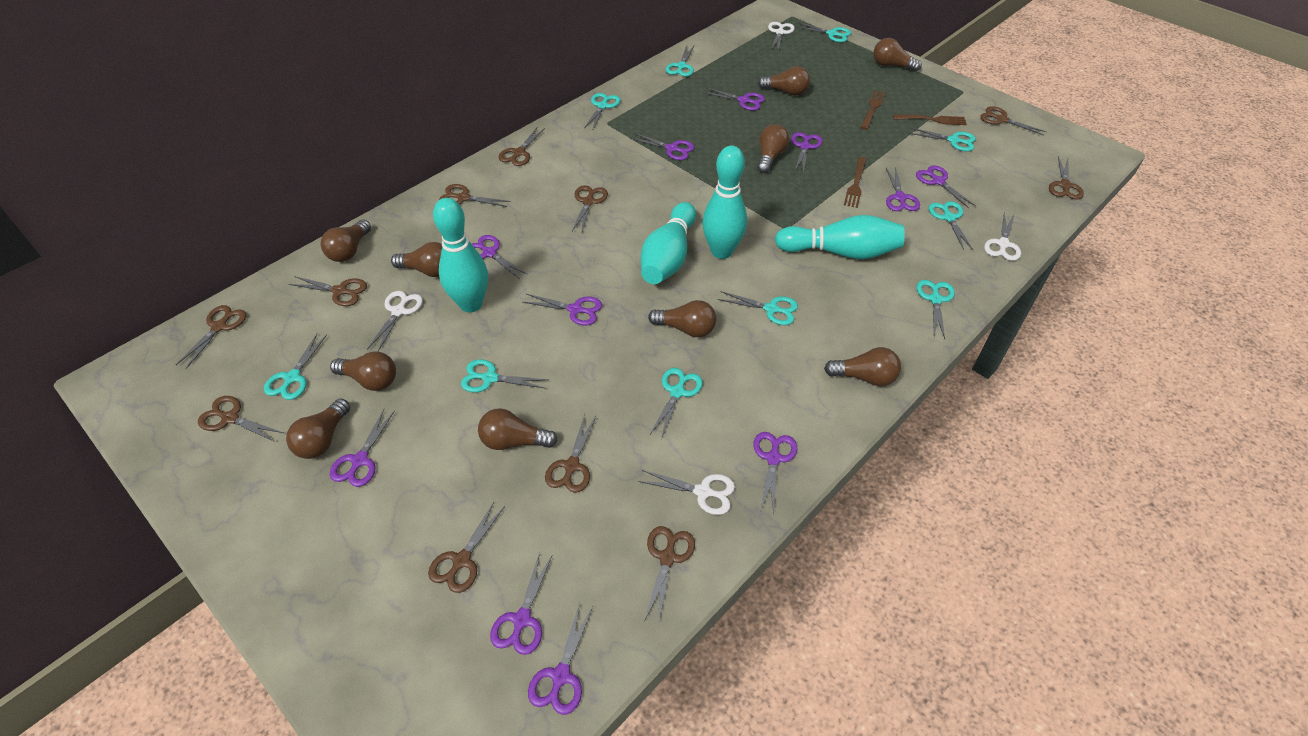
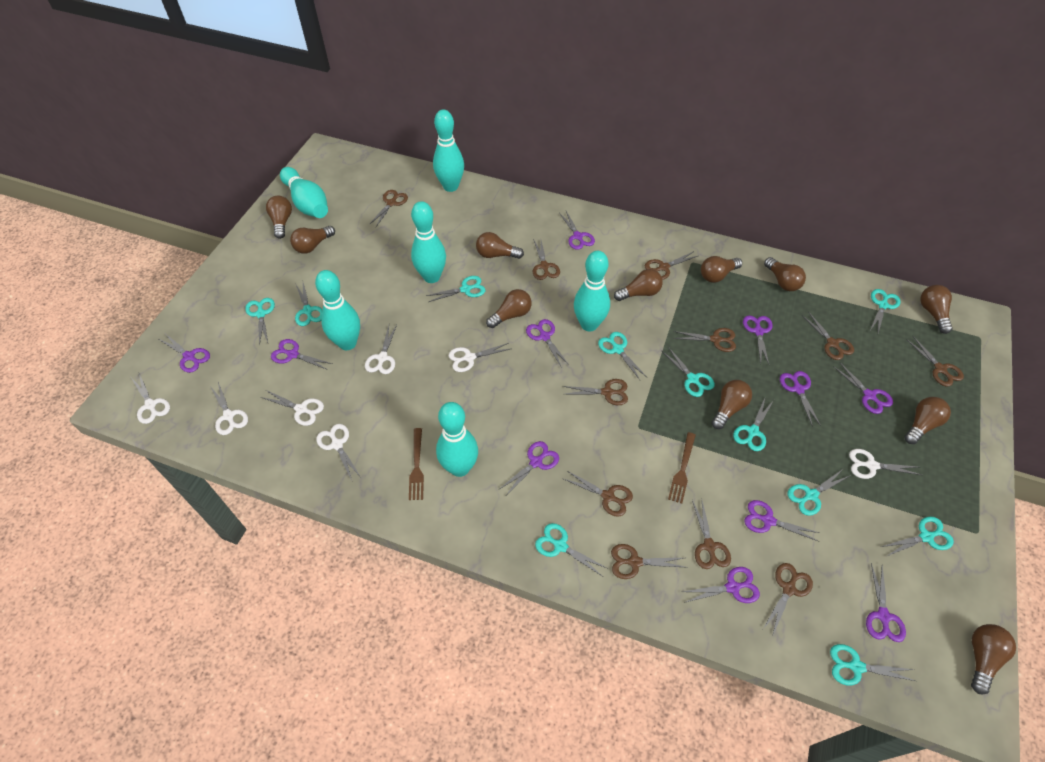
brown fork: 3 -> 2
brown light bulb: 10 -> 11
turquoise bowling pin: 4 -> 6
turquoise scissors: 10 -> 11
white scissors: 4 -> 7

